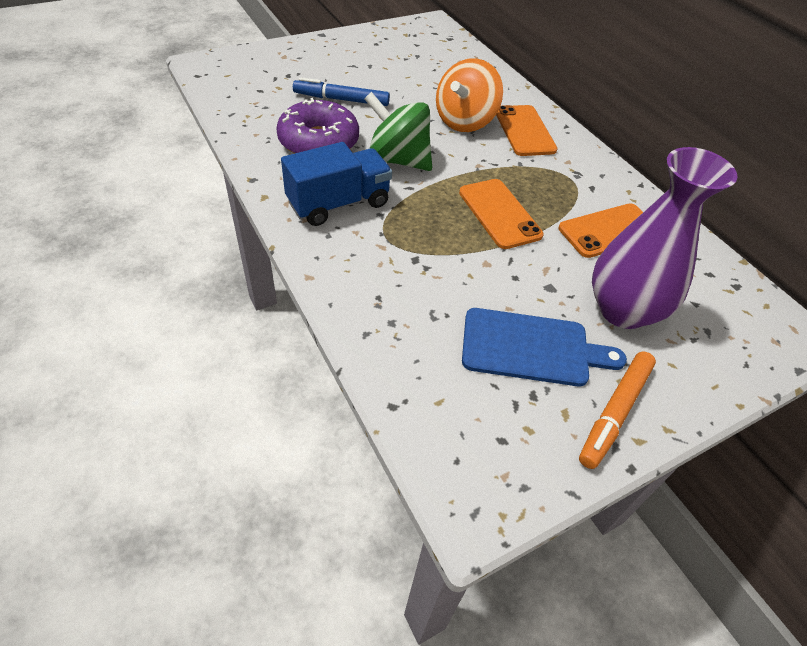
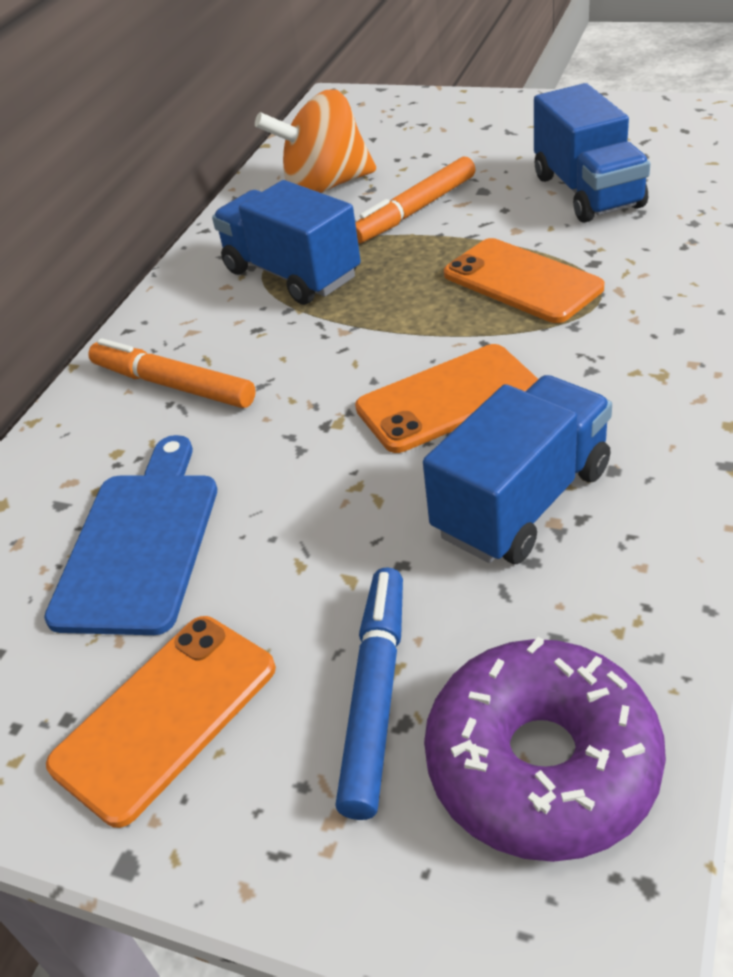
blue truck: 1 -> 3
green spinning top: 1 -> 0
orange marker: 1 -> 2
purple vase: 1 -> 0

